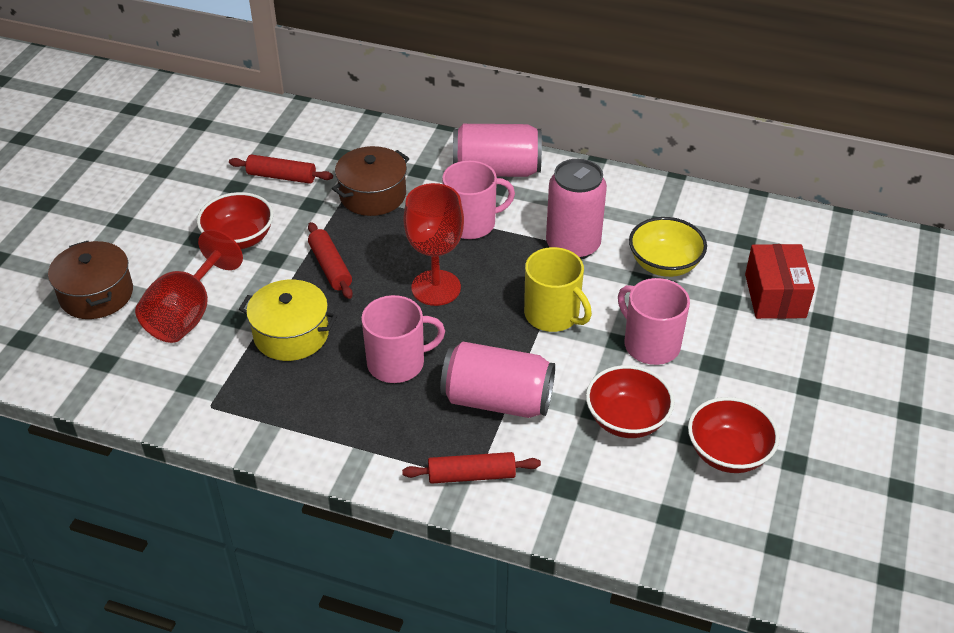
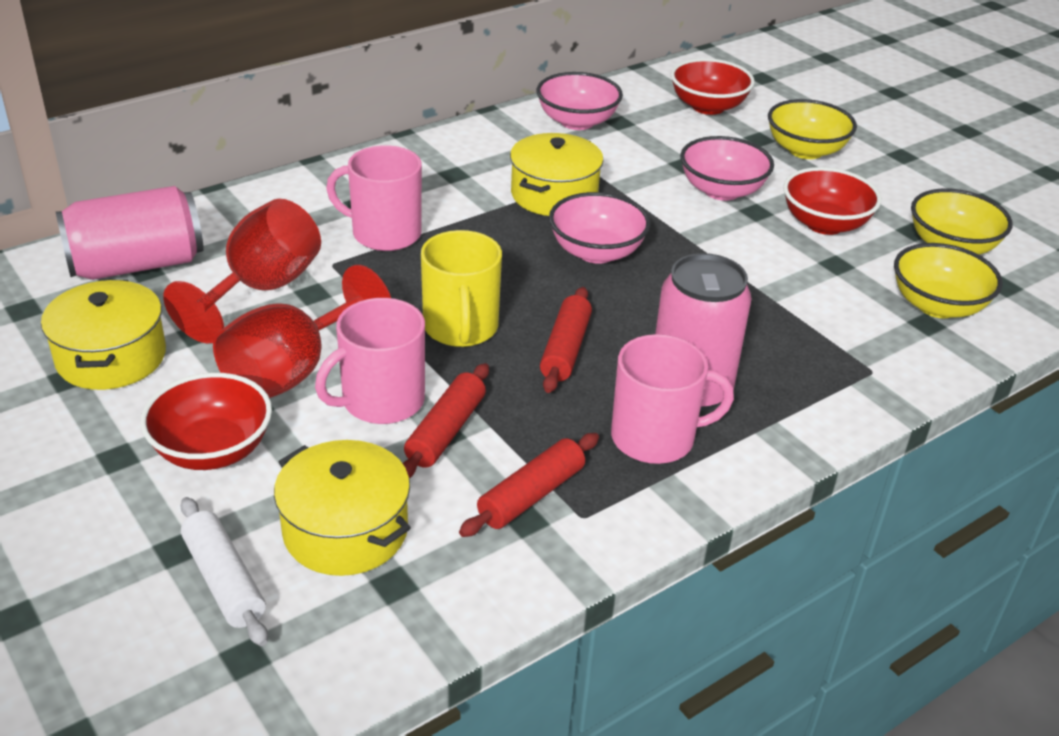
brown pot: 2 -> 0
pink bowl: 0 -> 3
pink can: 3 -> 2
red box: 1 -> 0
white rolling pin: 0 -> 1
yellow bowl: 1 -> 3
yellow pot: 1 -> 3

